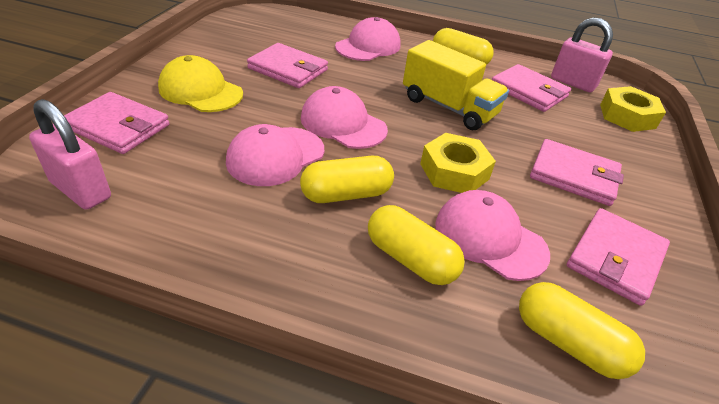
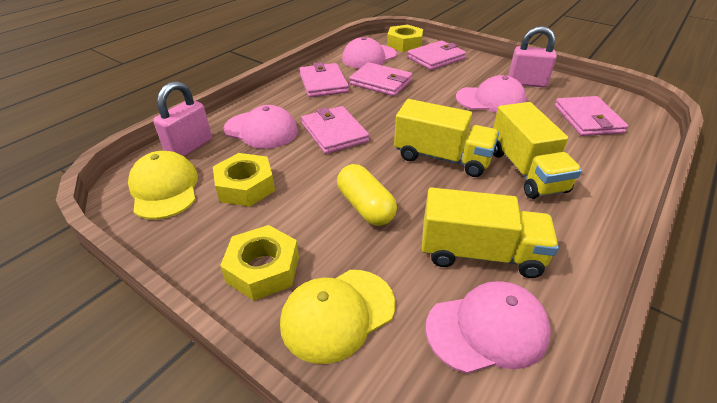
yellow cap: 1 -> 2
yellow capsule: 4 -> 1
yellow nut: 2 -> 3
yellow truck: 1 -> 3

